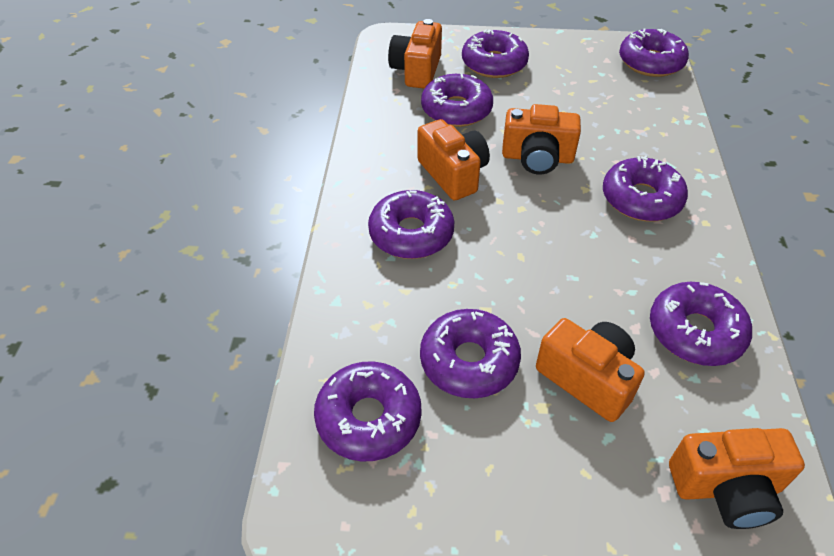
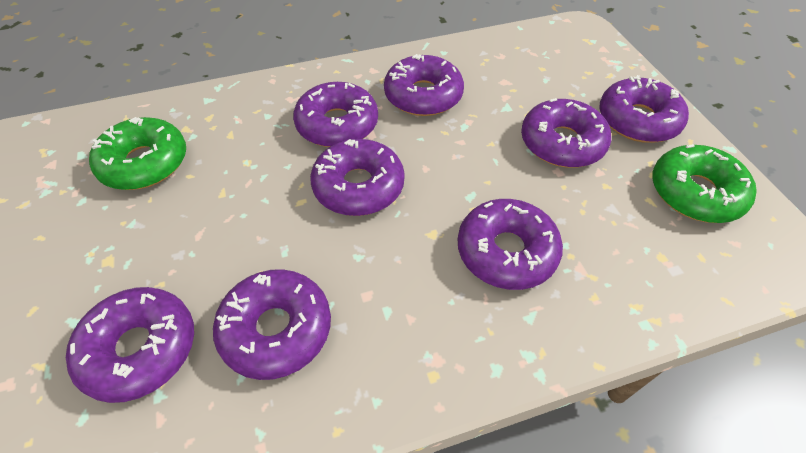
green donut: 0 -> 2
orange camera: 5 -> 0

